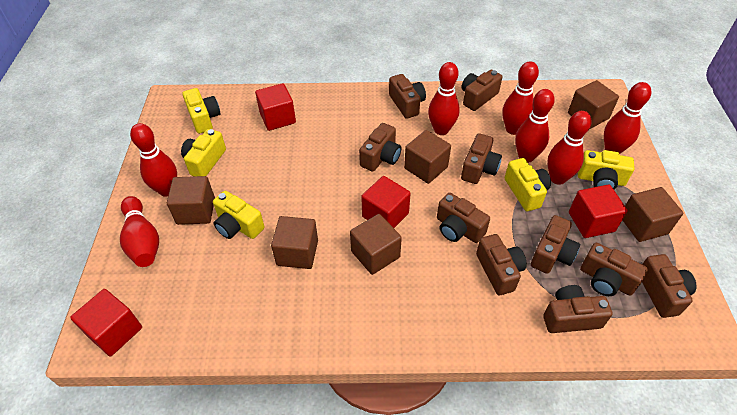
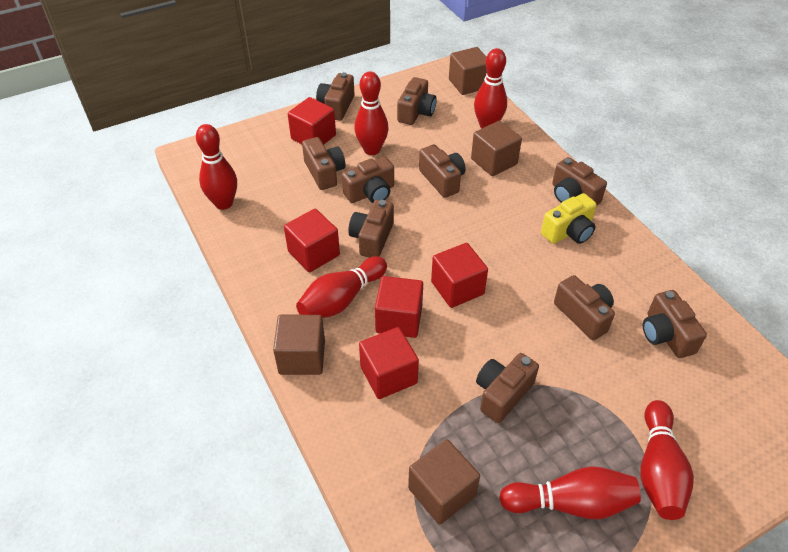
brown cube: 6 -> 4
red bowling pin: 7 -> 6
red cube: 4 -> 5
yellow camera: 5 -> 1

